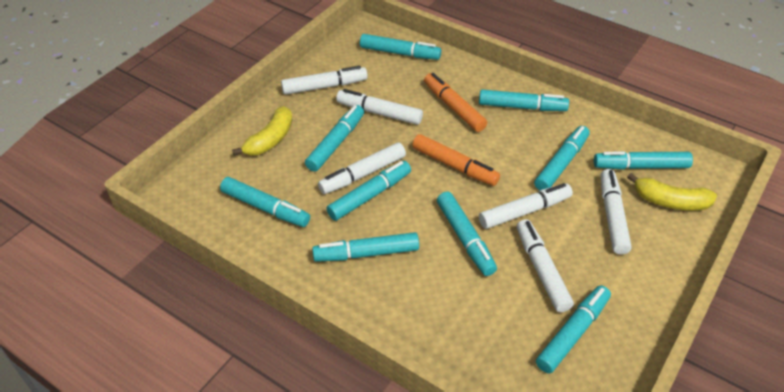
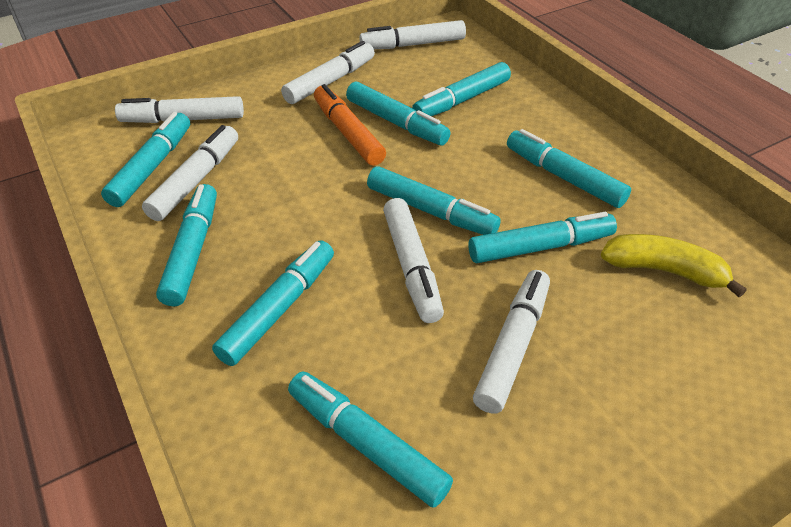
orange marker: 2 -> 1
turquoise marker: 10 -> 9
yellow banana: 2 -> 1

